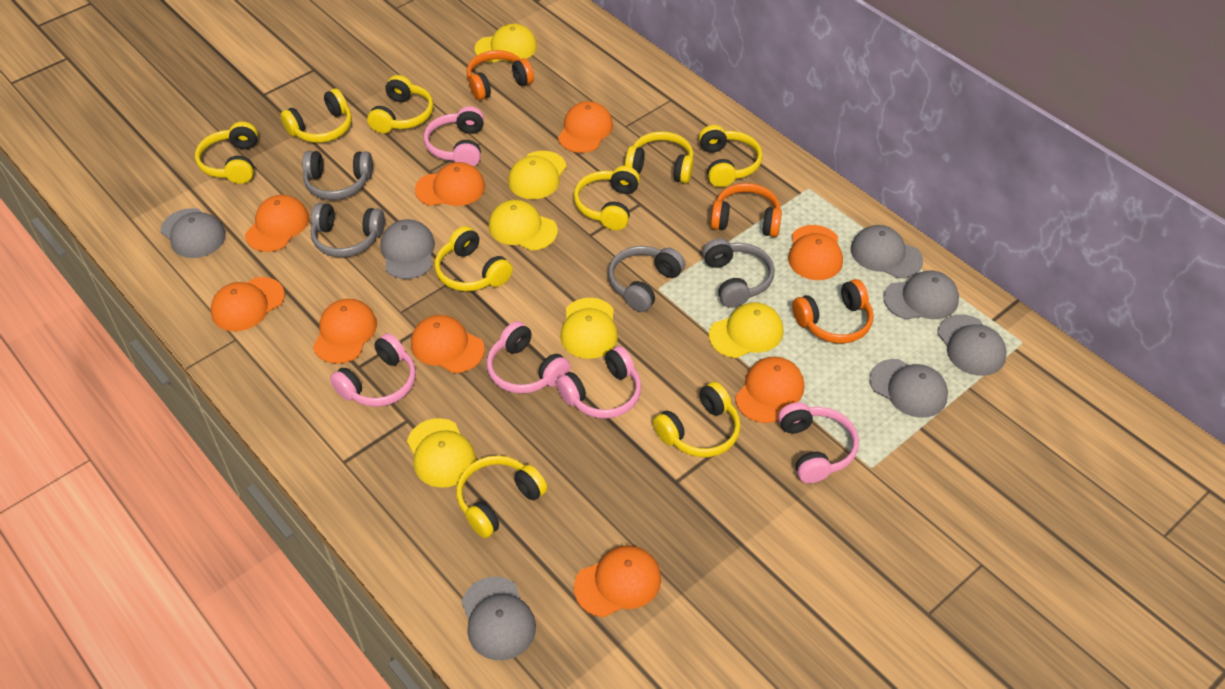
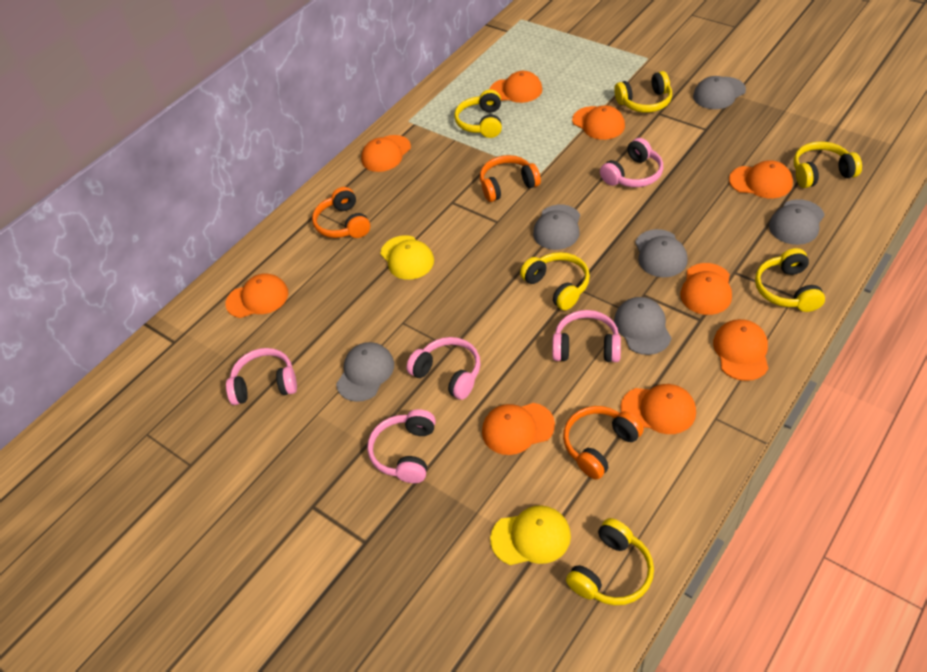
grey cap: 7 -> 6
grey headphones: 4 -> 0
yellow cap: 6 -> 2
yellow headphones: 9 -> 6

